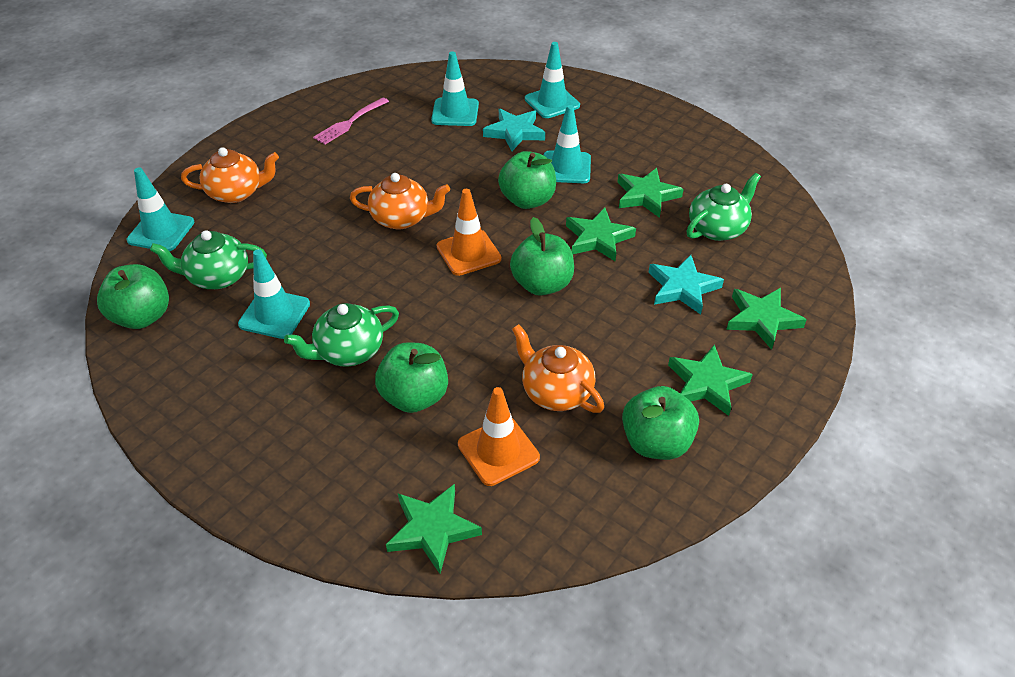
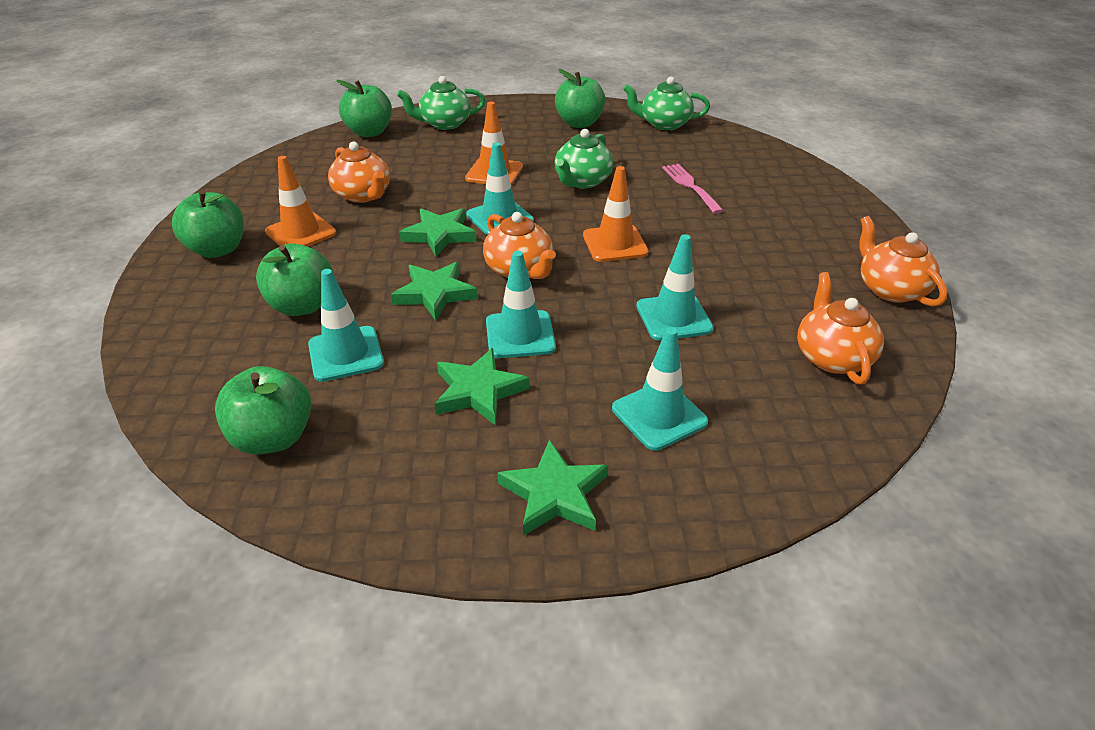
green star: 5 -> 4
orange teapot: 3 -> 4
orange traffic cone: 2 -> 3
turquoise star: 2 -> 0

